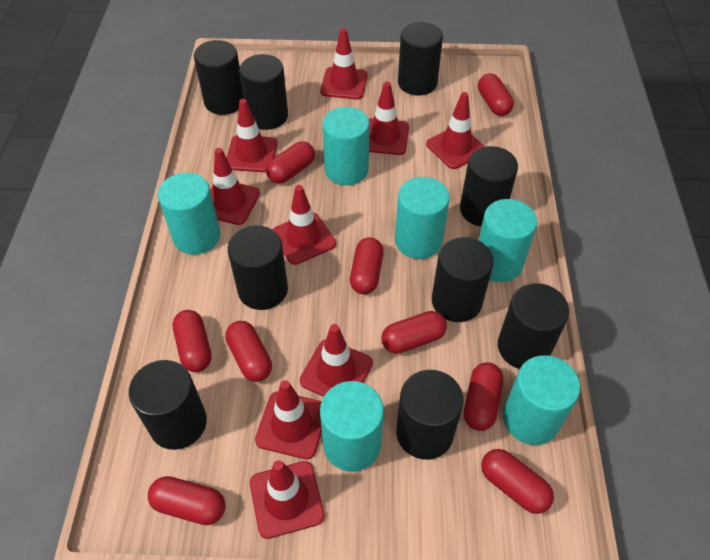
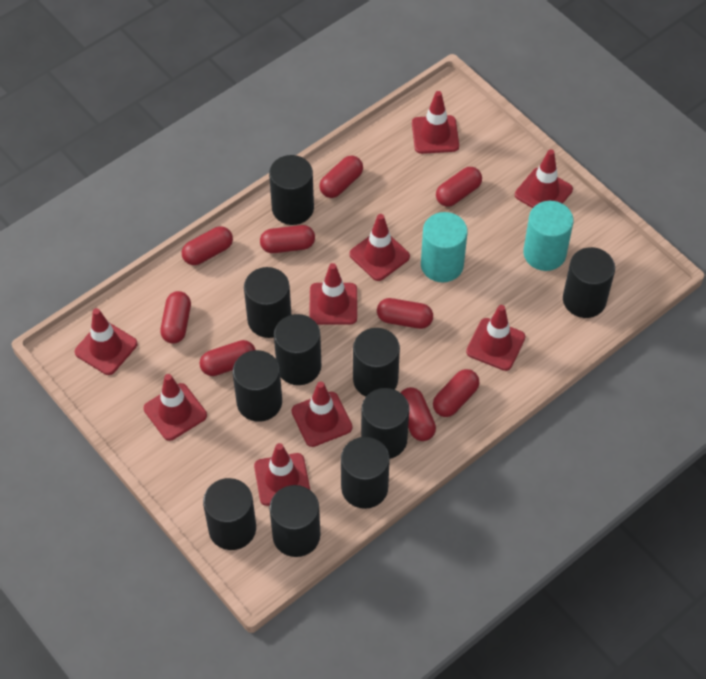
black cylinder: 9 -> 10
turquoise cylinder: 6 -> 2

